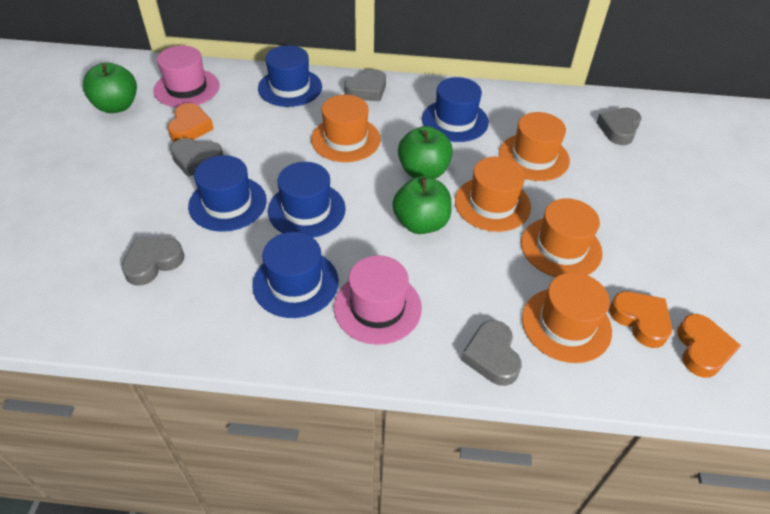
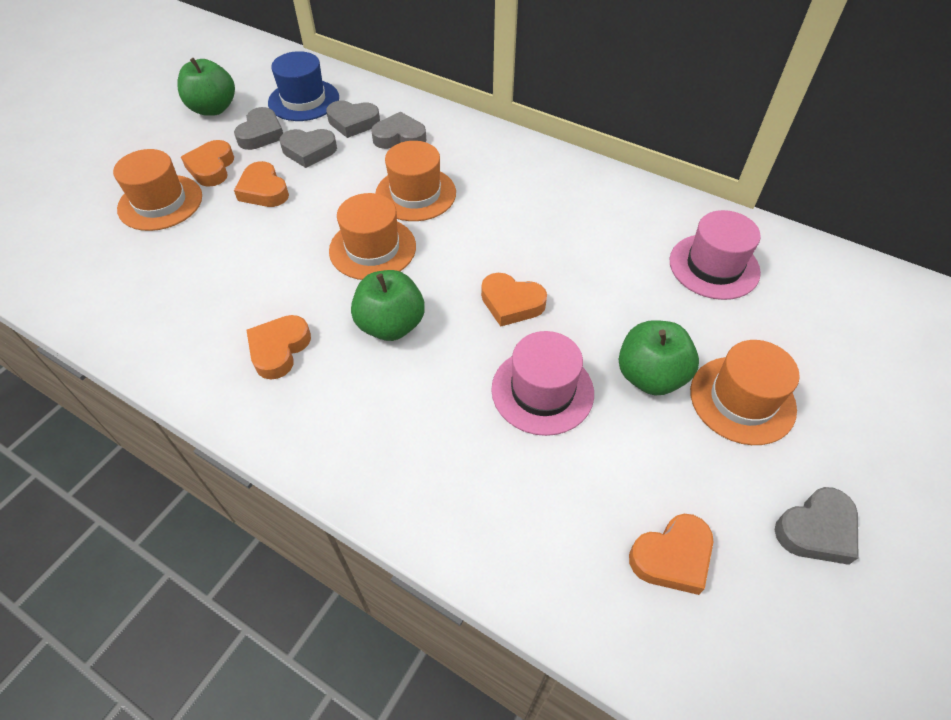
blue hat: 5 -> 1
orange hat: 5 -> 4
orange heart: 3 -> 5

